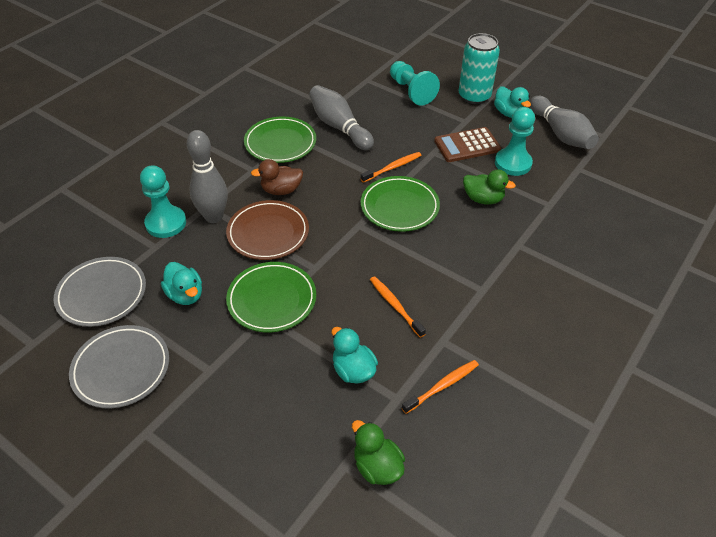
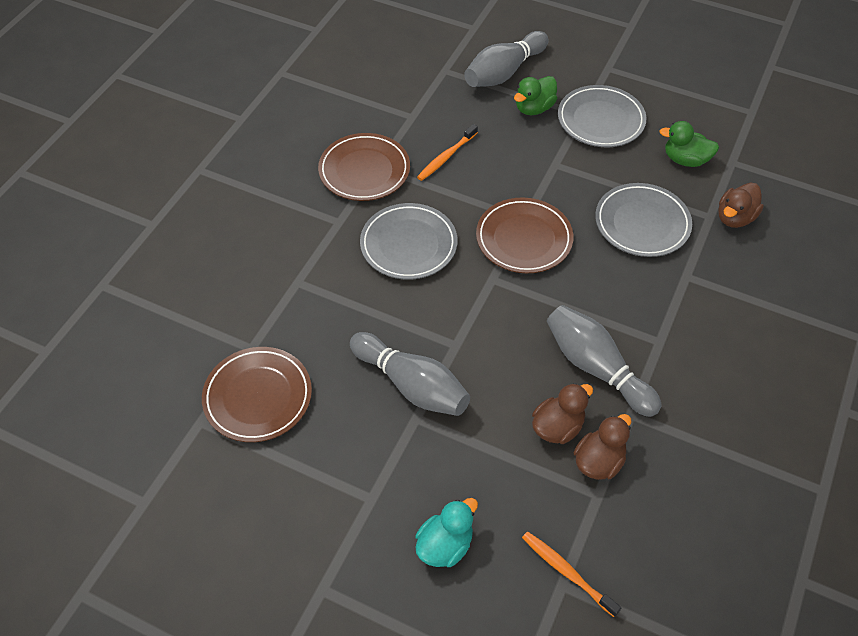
brown calculator: 1 -> 0
brown duck: 1 -> 3
brown plate: 1 -> 3
green plate: 3 -> 0
grey plate: 2 -> 3
orange toothbrush: 3 -> 2
turquoise can: 1 -> 0
turquoise duck: 3 -> 1
turquoise pawn: 3 -> 0

